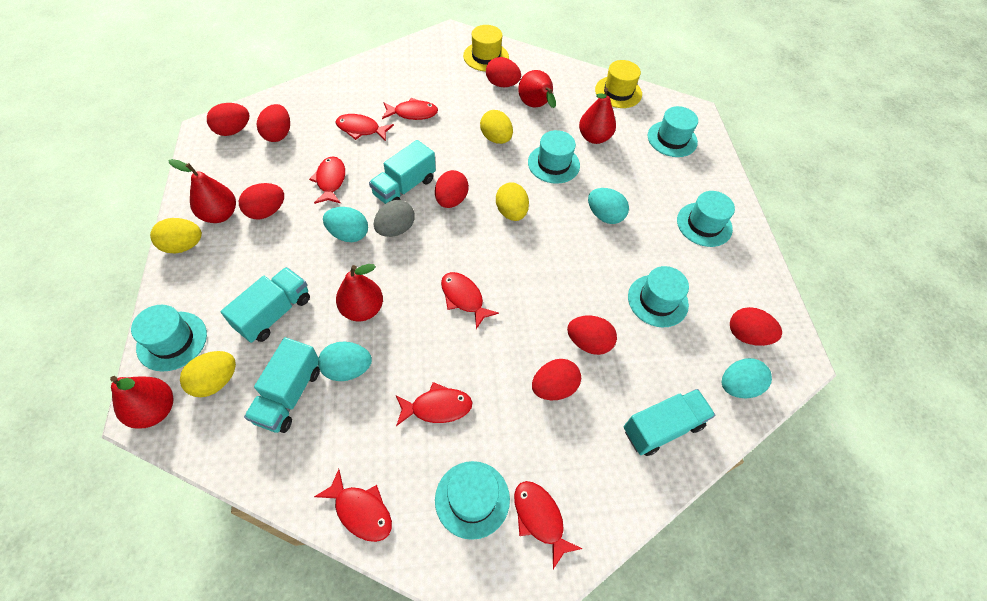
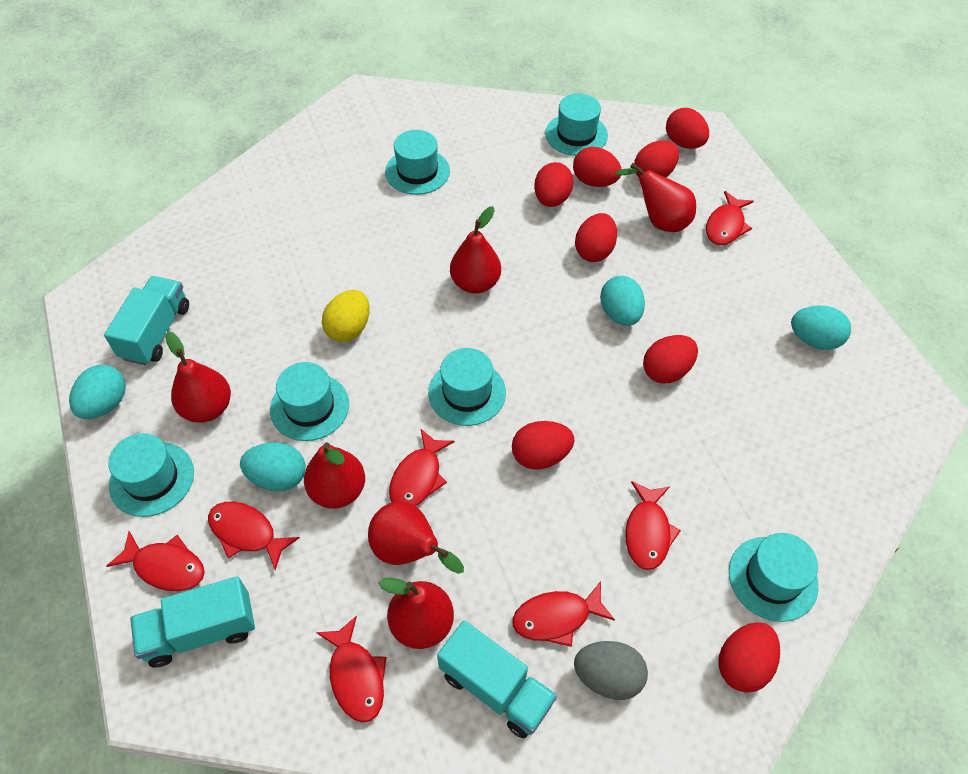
red pear: 5 -> 6
turquoise truck: 4 -> 3
yellow egg: 4 -> 1
yellow hat: 2 -> 0

